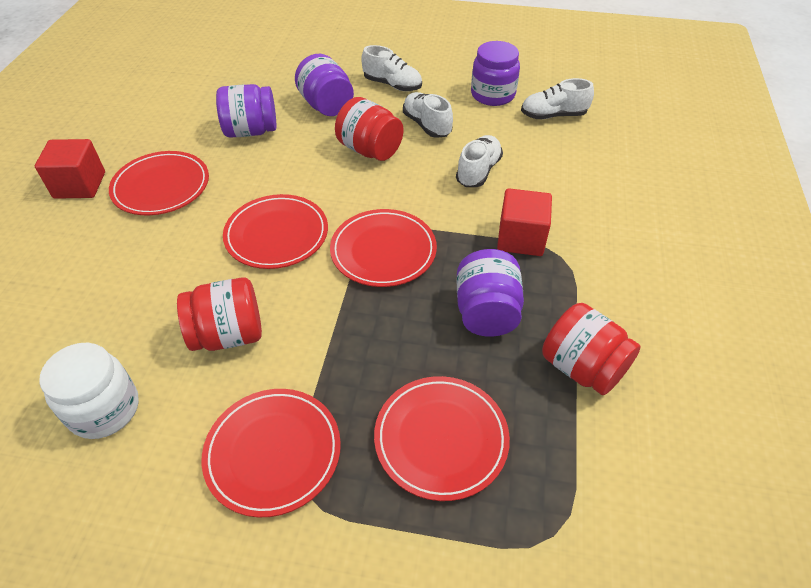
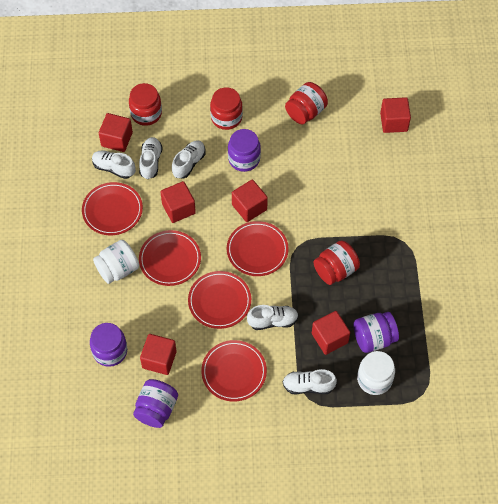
red cube: 2 -> 6
red jar: 3 -> 4
white jar: 1 -> 2
white shoe: 4 -> 5

